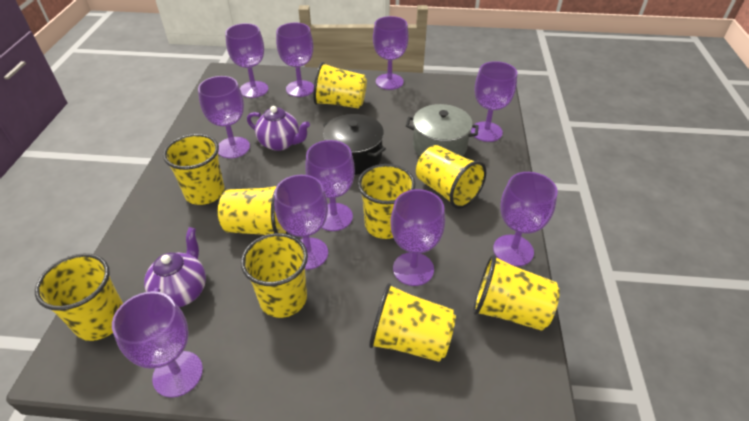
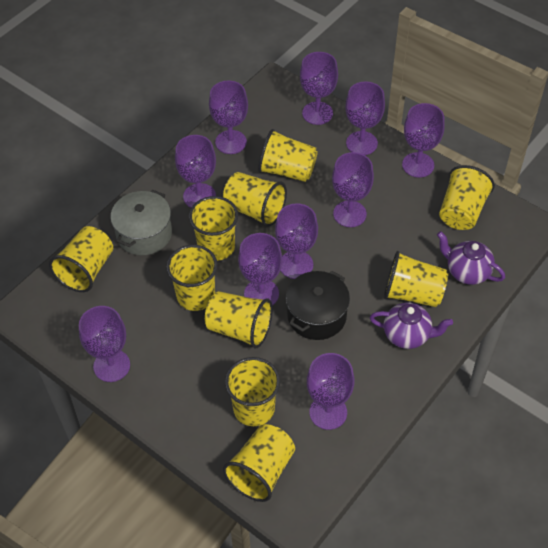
yellow cup: 9 -> 10

